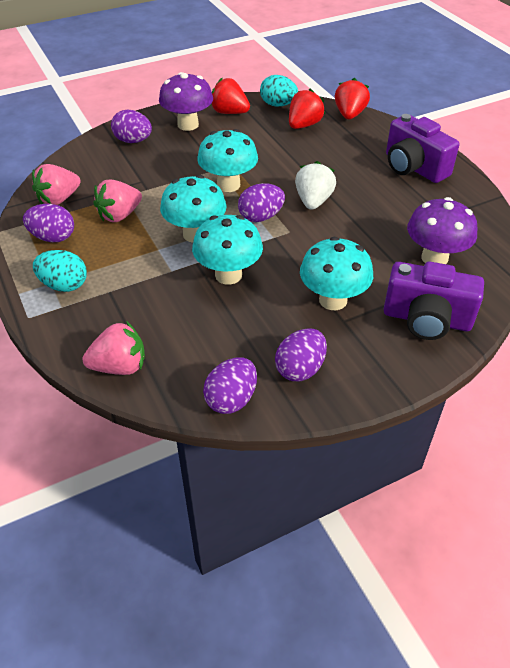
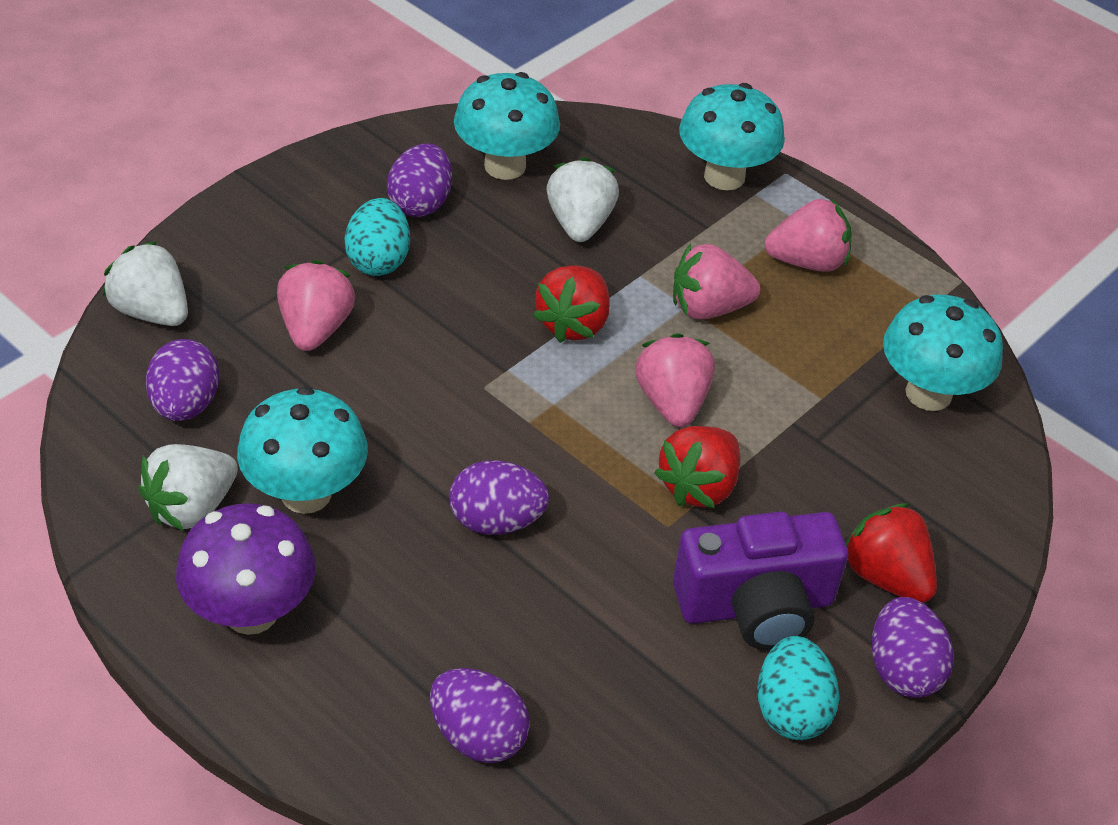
pink strawberry: 3 -> 4
purple camera: 2 -> 1
purple mushroom: 2 -> 1
white strawberry: 1 -> 3

